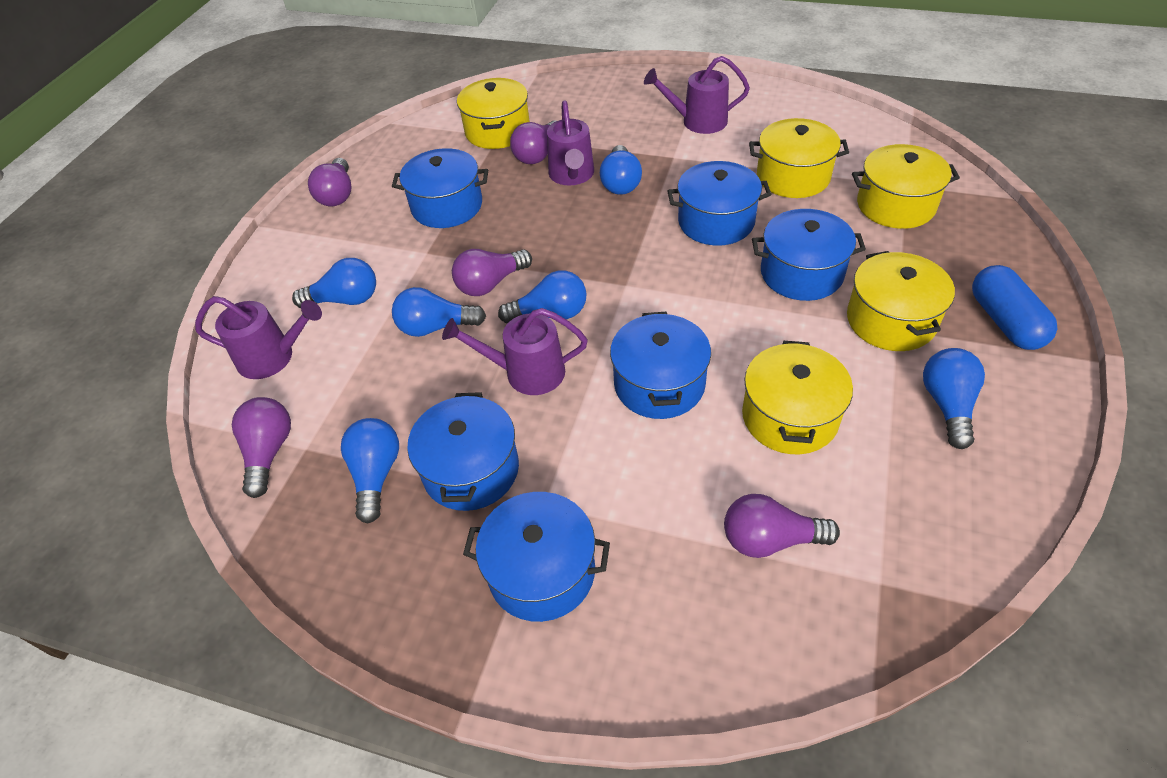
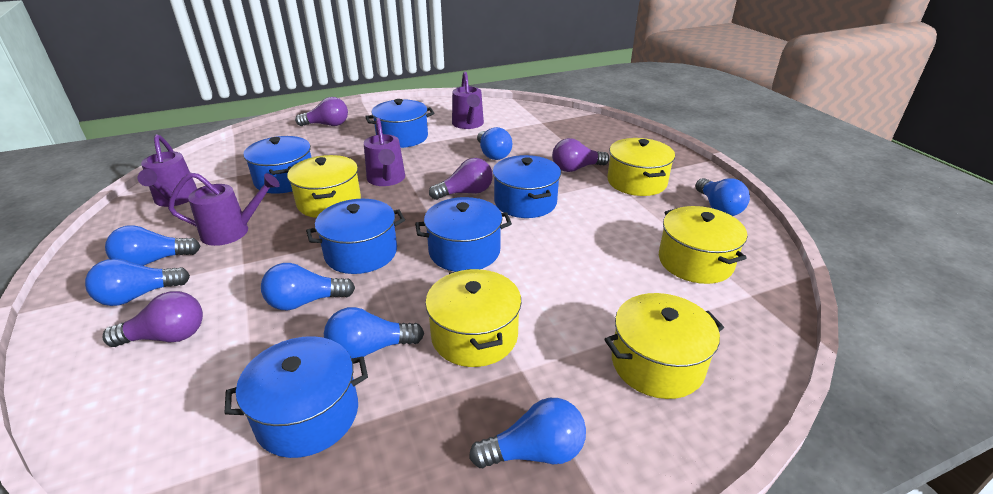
blue capsule: 1 -> 0
blue light bulb: 6 -> 7
purple light bulb: 5 -> 4

